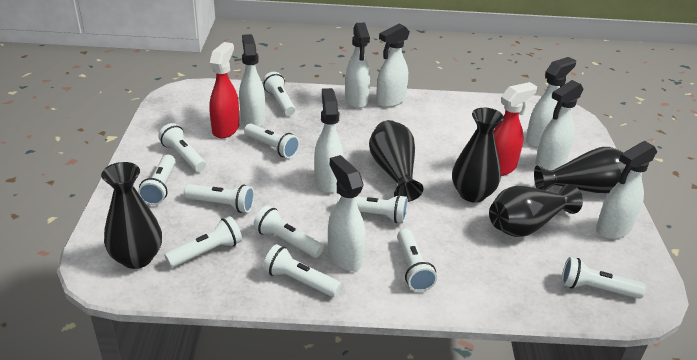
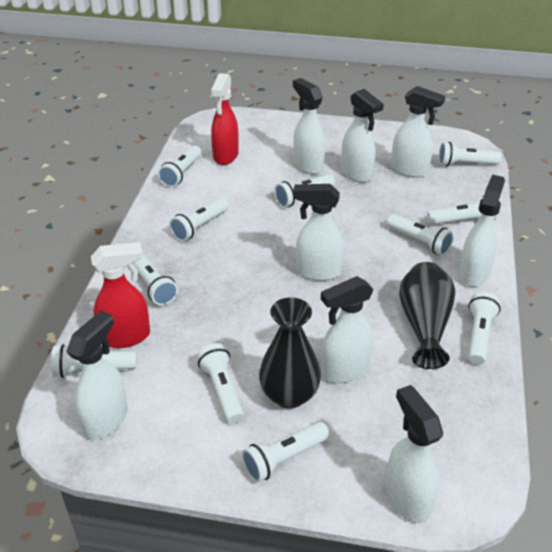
black vase: 5 -> 2

